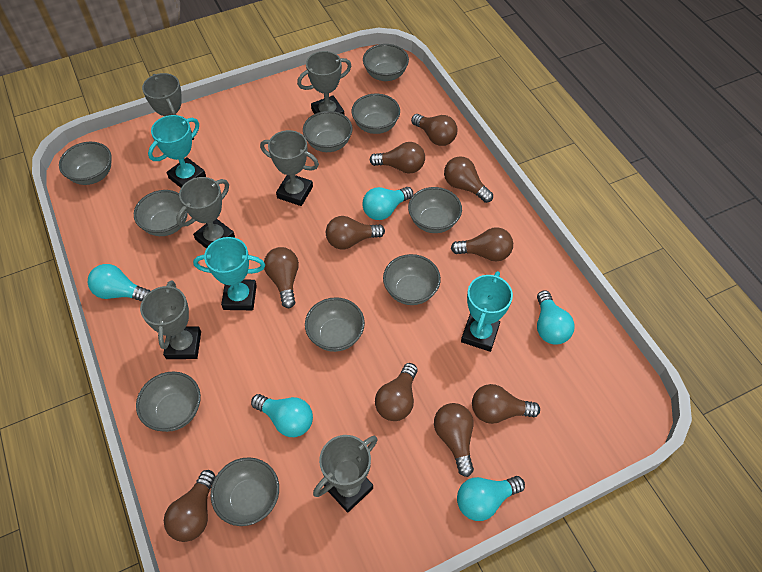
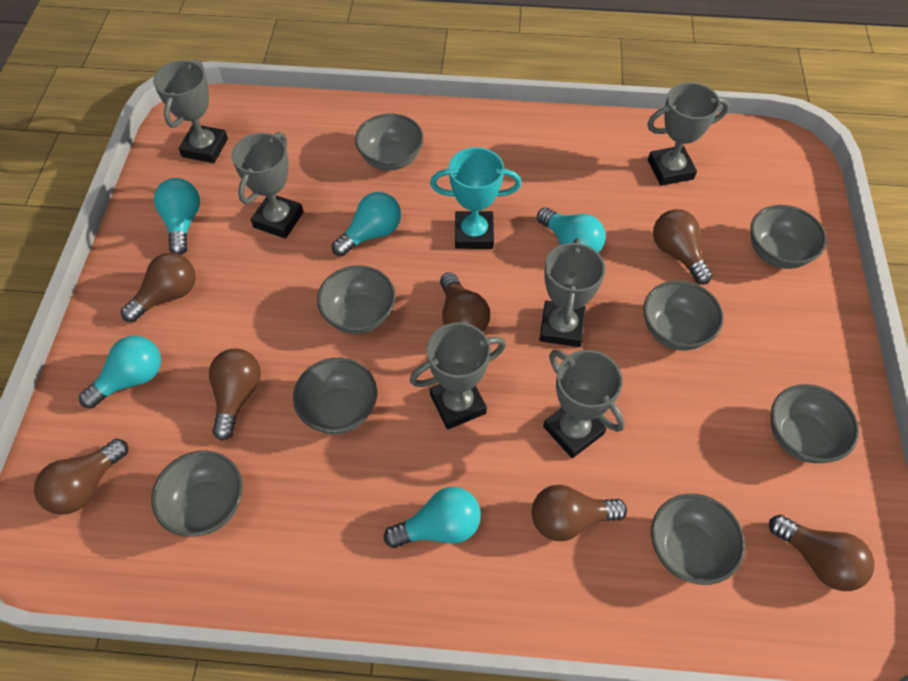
brown light bulb: 10 -> 7
grey bowl: 10 -> 8
turquoise trophy: 3 -> 1

